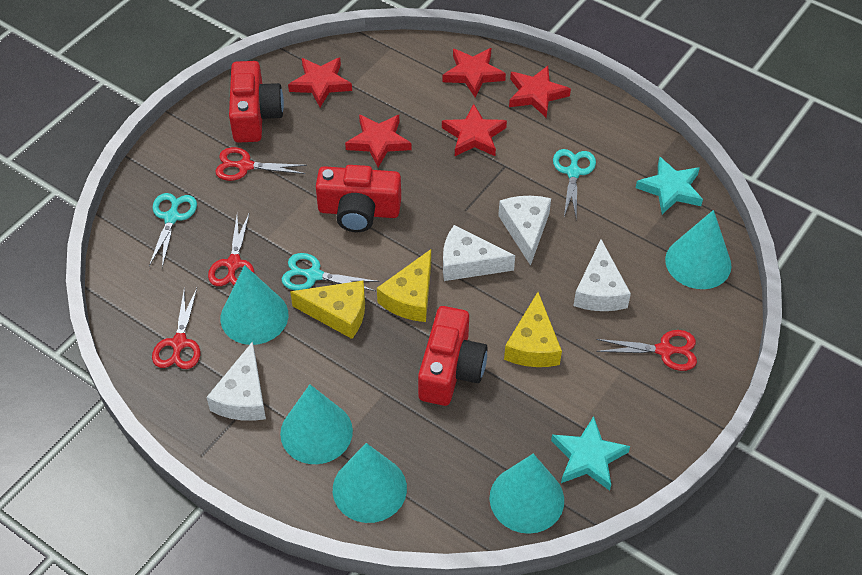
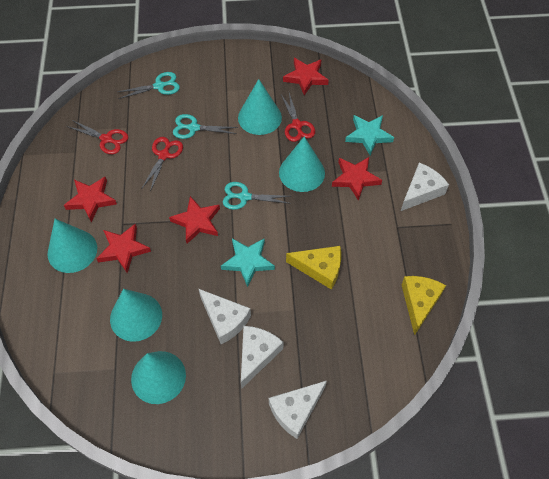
red camera: 3 -> 0
red scissors: 4 -> 3
yellow cheese: 3 -> 2

